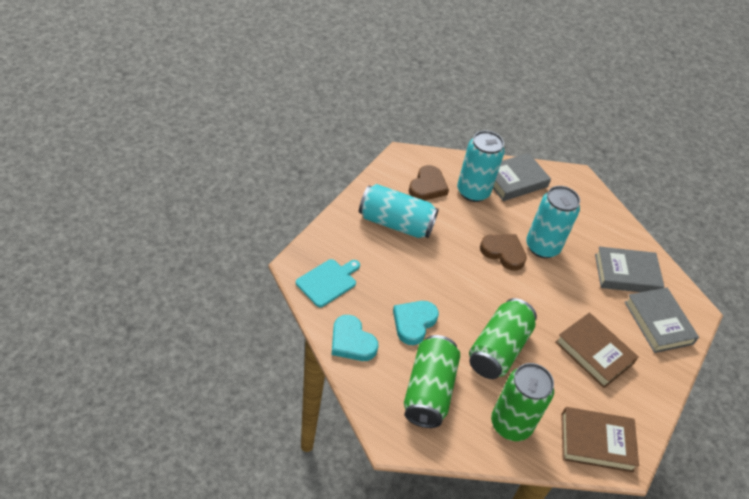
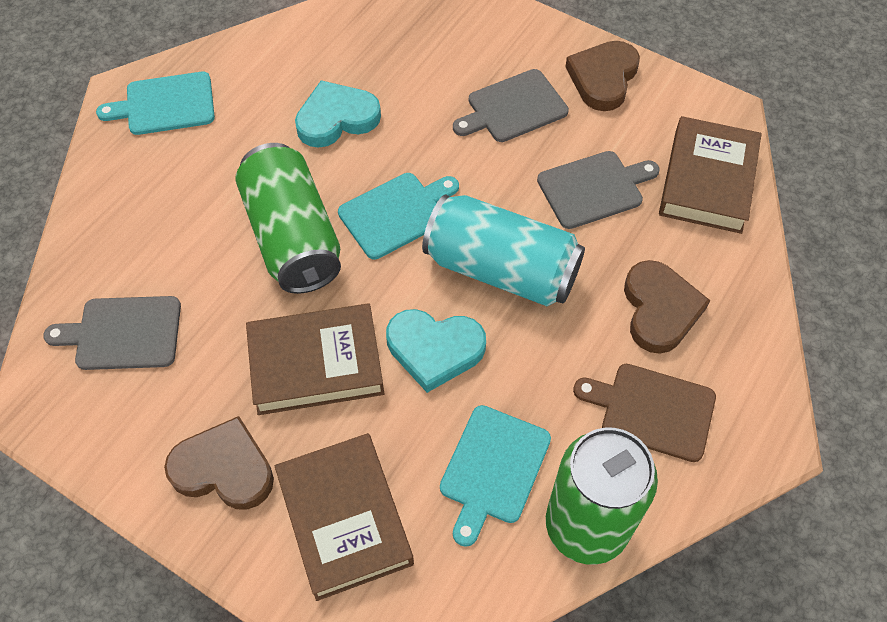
brown book: 2 -> 3
brown cutting board: 0 -> 1
brown heart: 2 -> 3
green can: 3 -> 2
grey book: 3 -> 0
grey cutting board: 0 -> 3
turquoise can: 3 -> 1
turquoise cutting board: 1 -> 3

